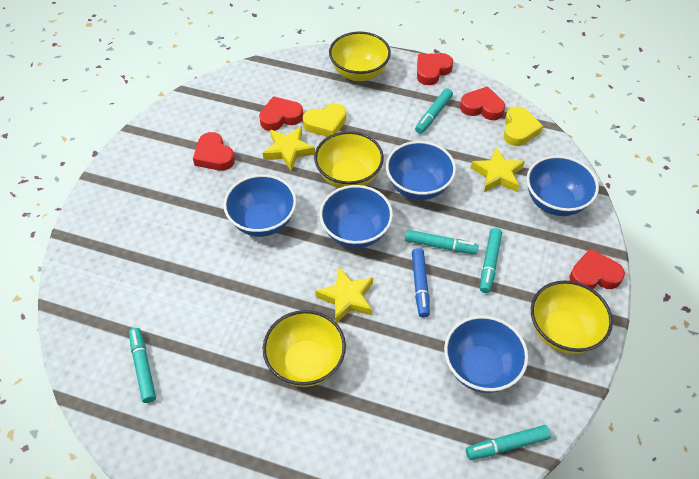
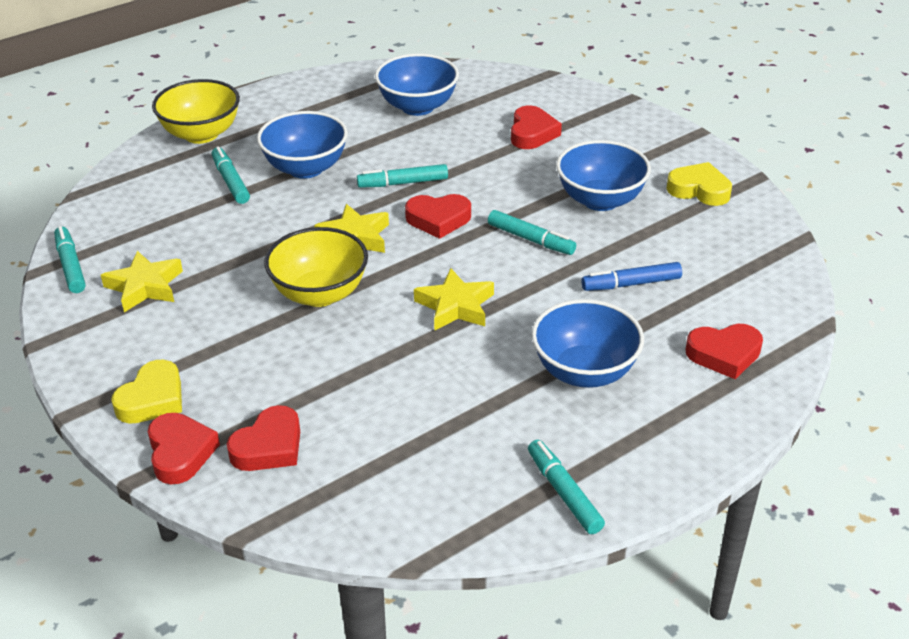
blue bowl: 5 -> 4
yellow bowl: 4 -> 2

